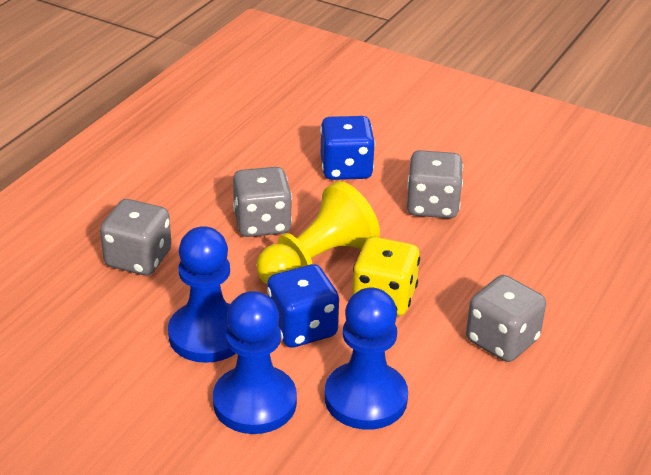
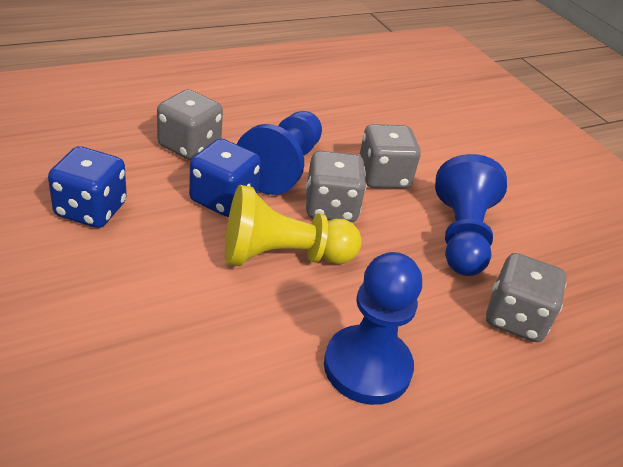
yellow dice: 1 -> 0

